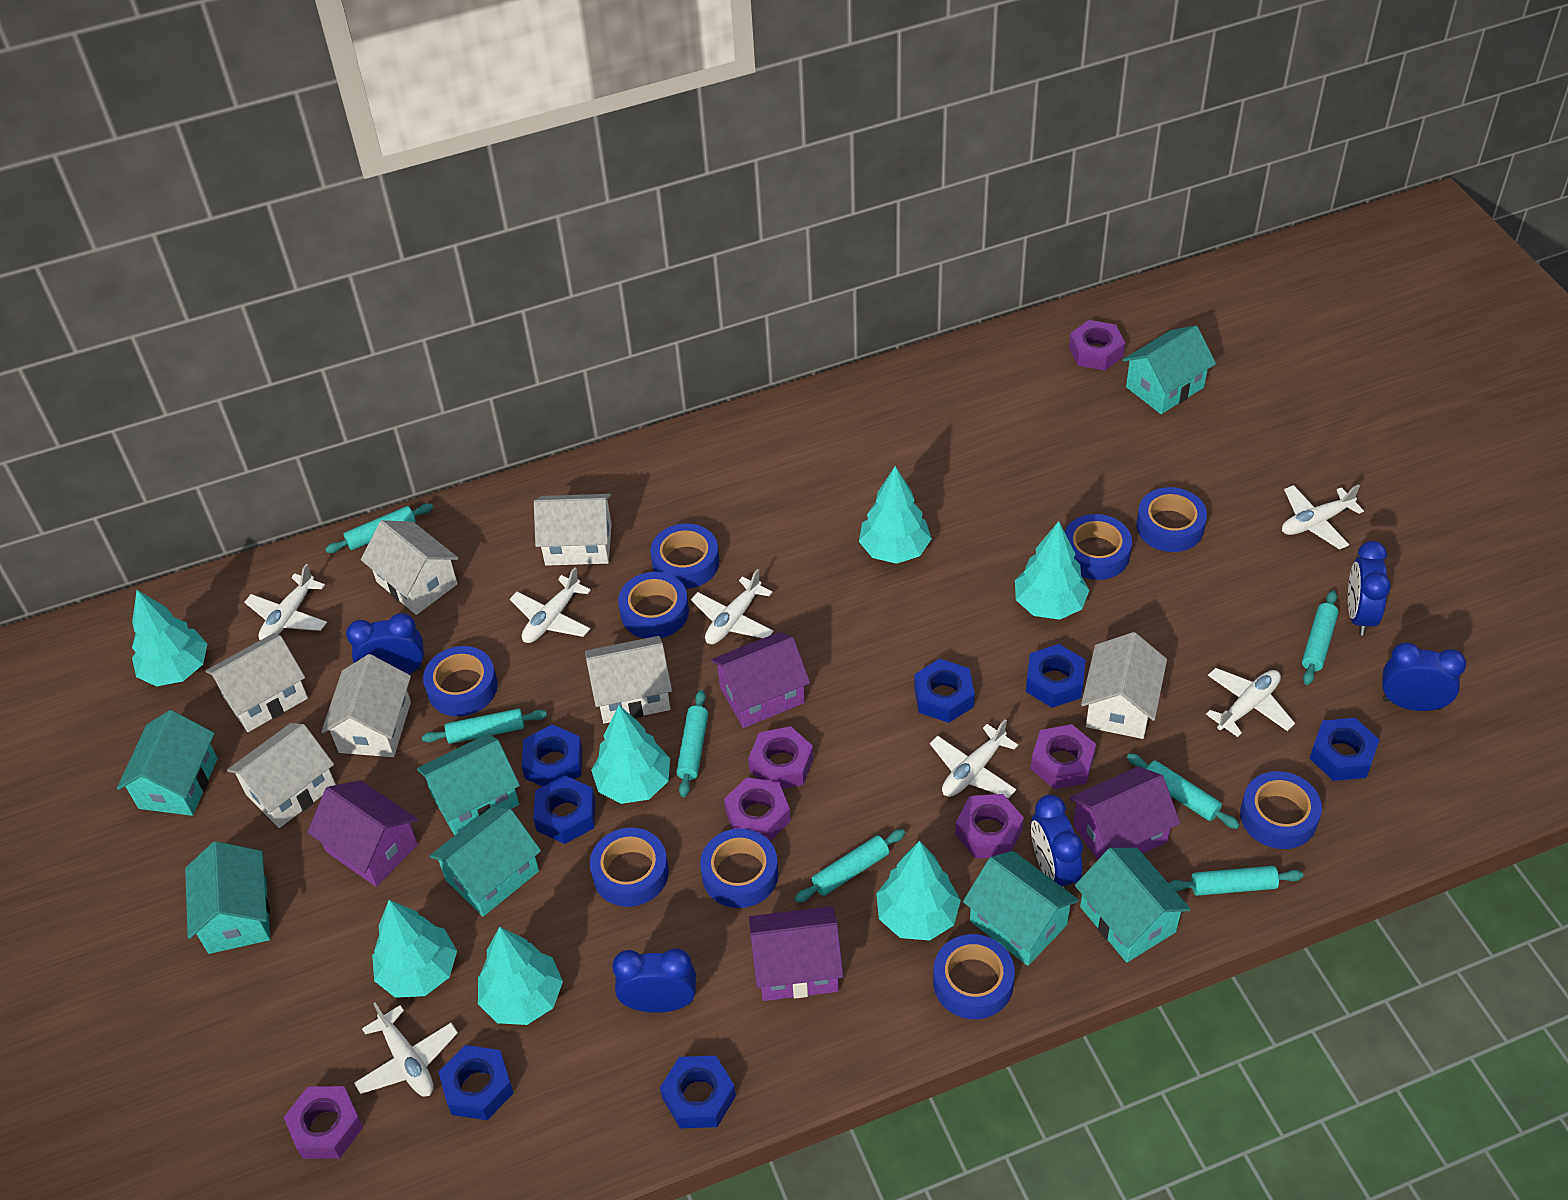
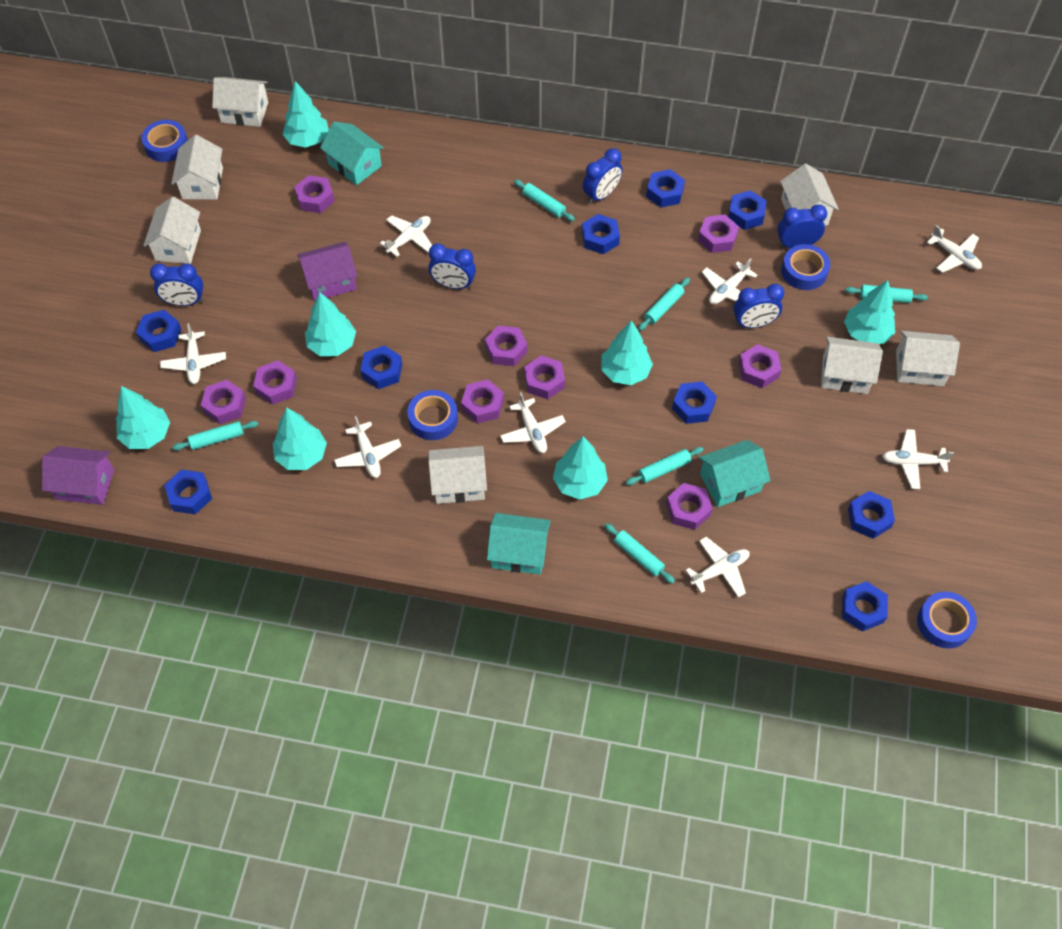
blue nut: 7 -> 9
blue tape: 9 -> 4
purple house: 4 -> 2
purple nut: 6 -> 9
turquoise house: 7 -> 3
turquoise rolling pin: 7 -> 6
white plane: 7 -> 8

